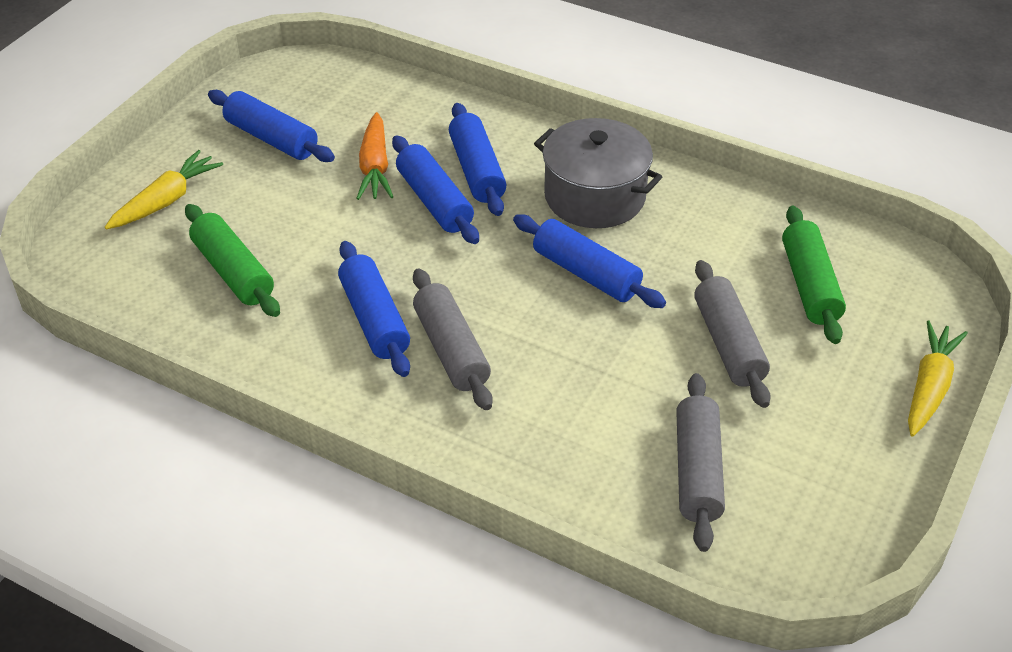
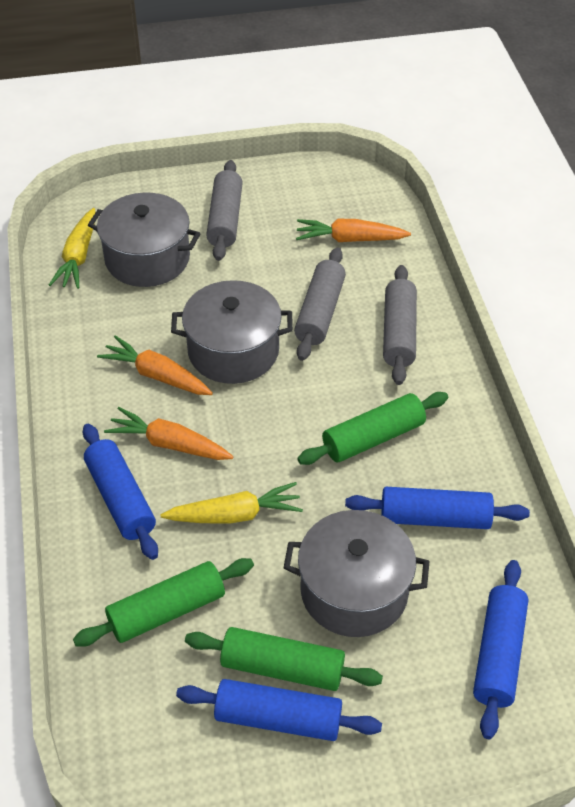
blue rolling pin: 5 -> 4
green rolling pin: 2 -> 3
grey pot: 1 -> 3
orange carrot: 1 -> 3

